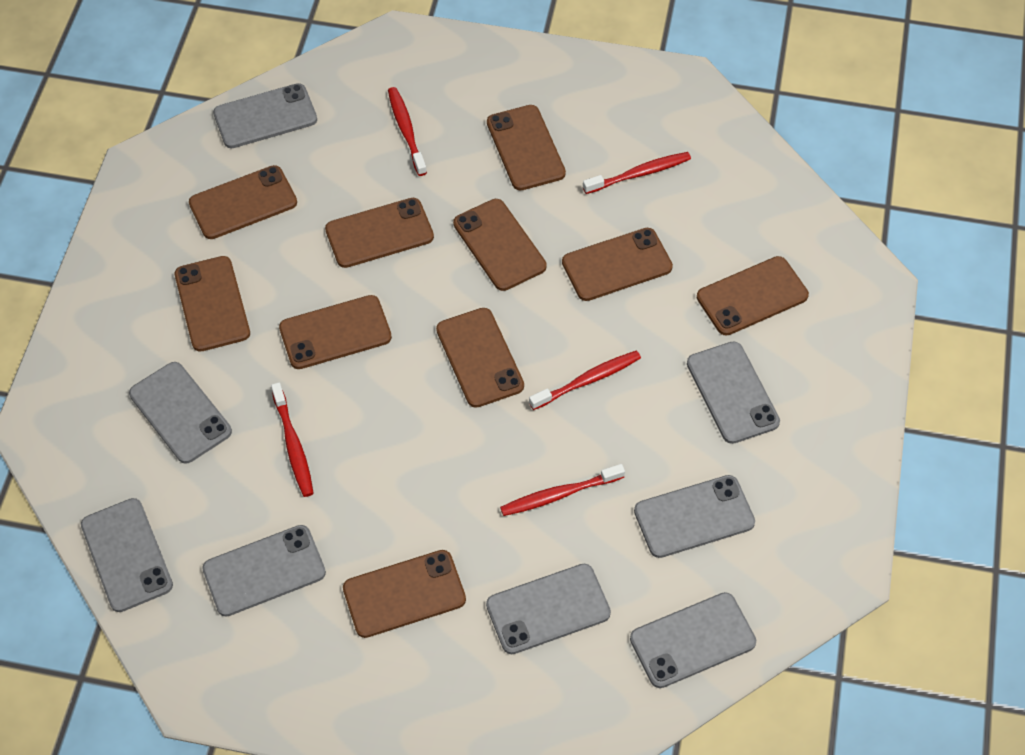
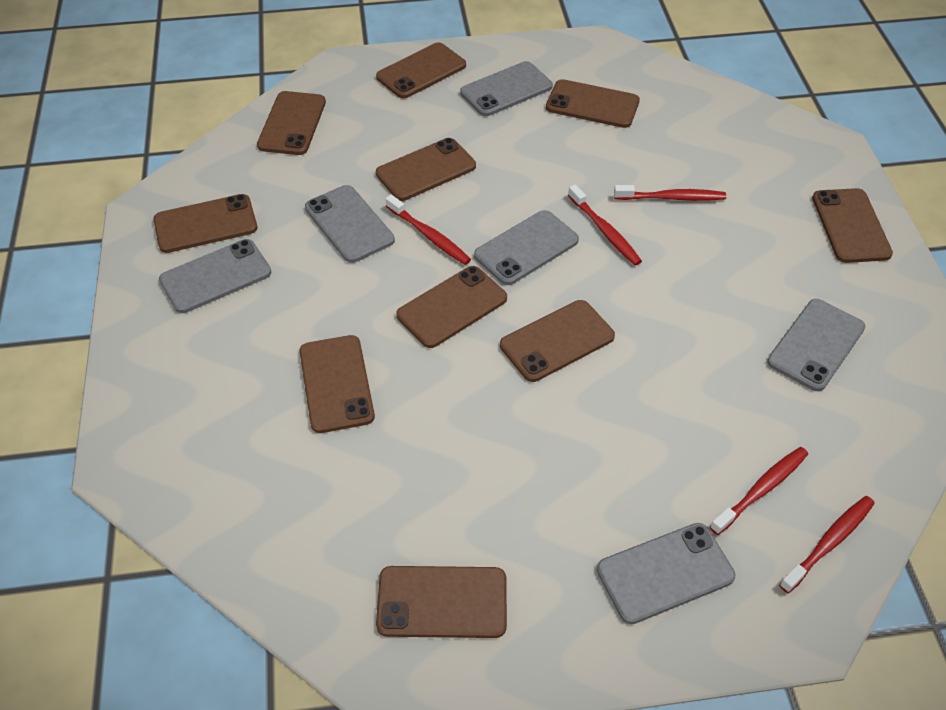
grey phone: 8 -> 6

